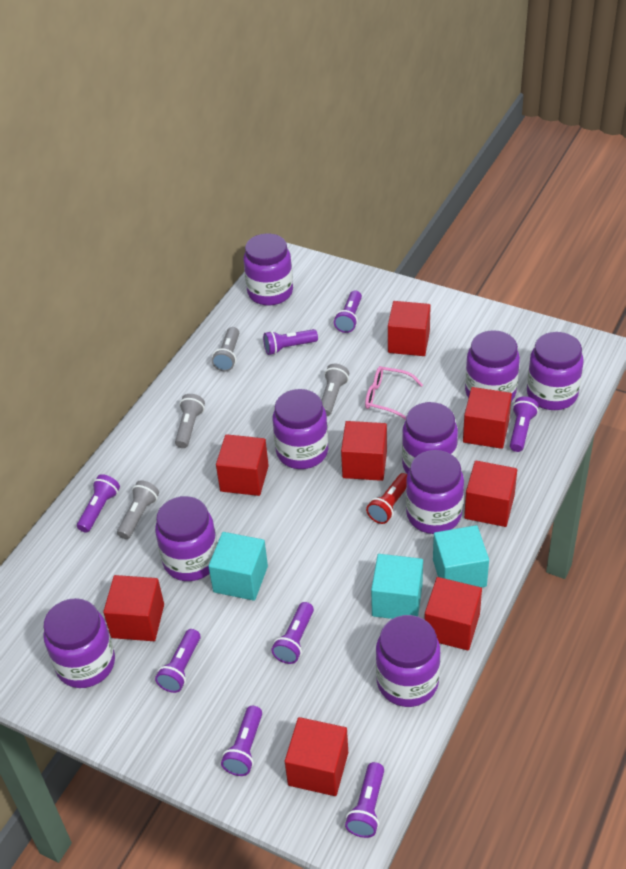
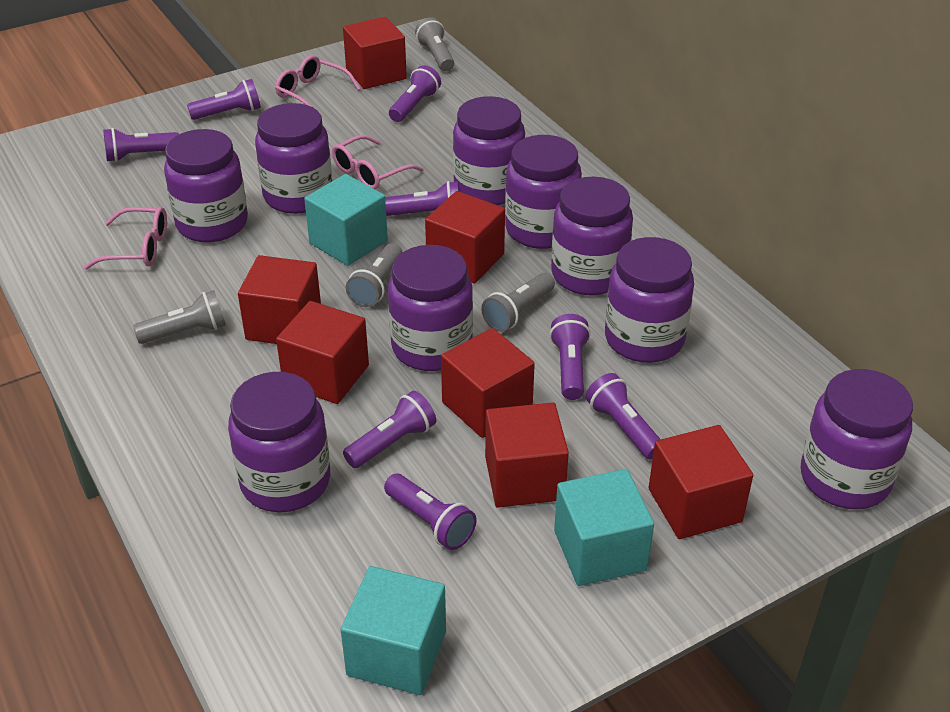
pink glasses: 1 -> 3
red cube: 8 -> 7
red flashlight: 1 -> 0

